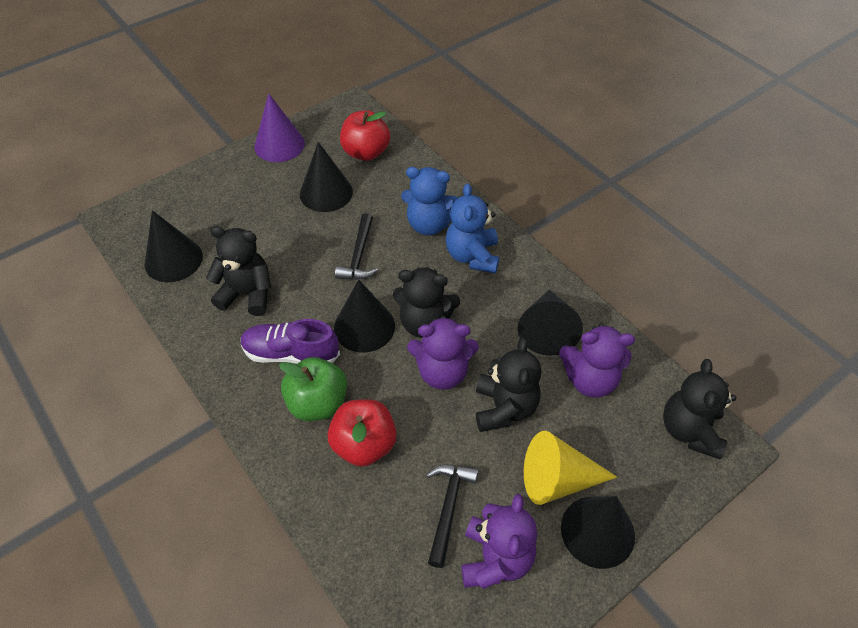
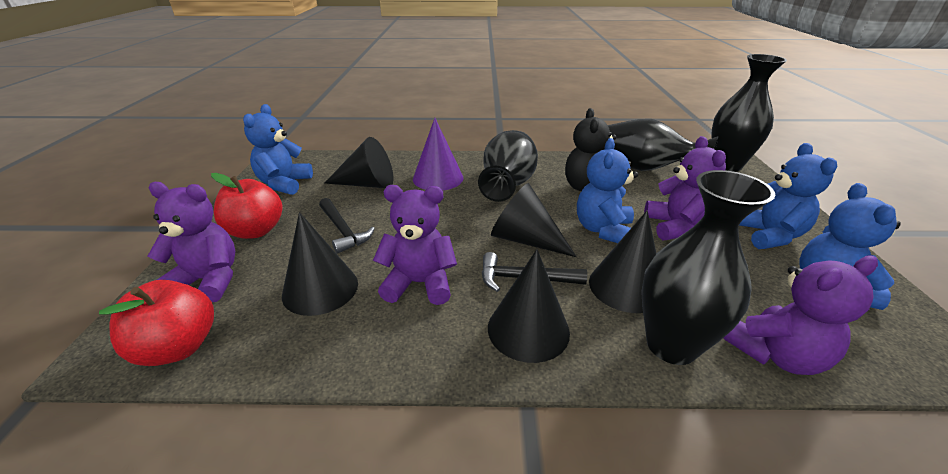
black teddy bear: 4 -> 1
black vase: 0 -> 4
blue teddy bear: 2 -> 4
green apple: 1 -> 0
purple shoe: 1 -> 0
purple teddy bear: 3 -> 4
yellow cone: 1 -> 0

